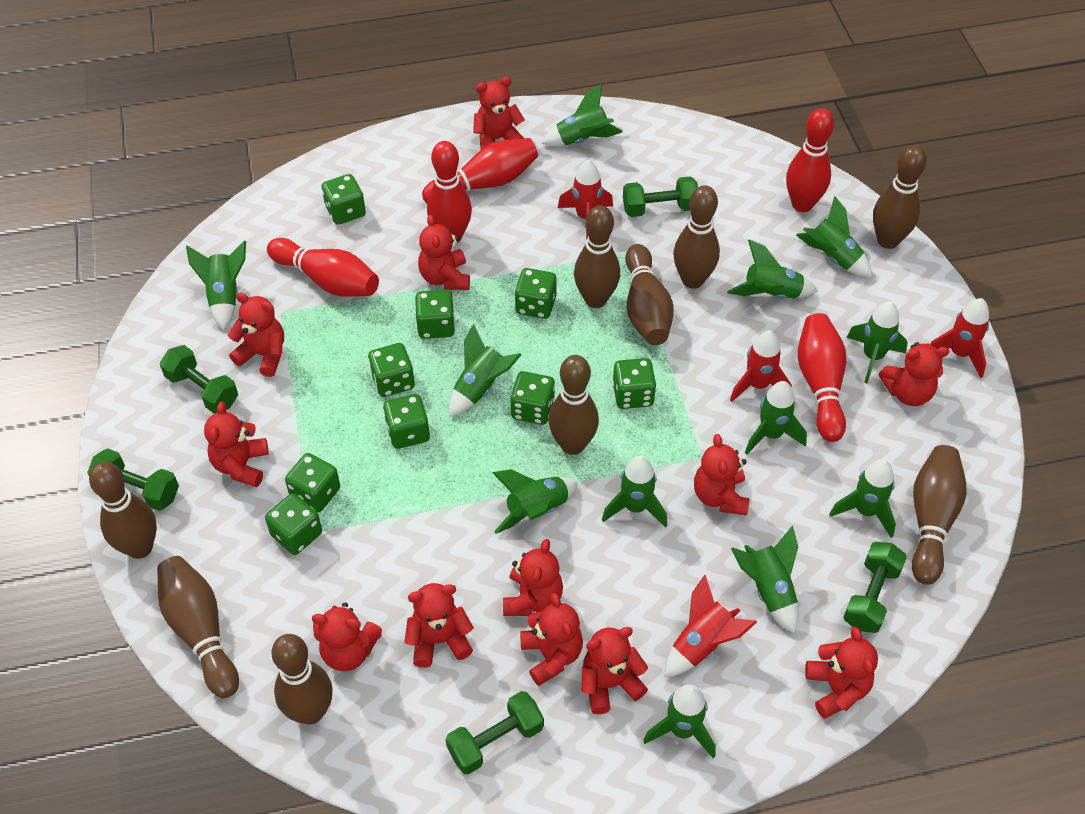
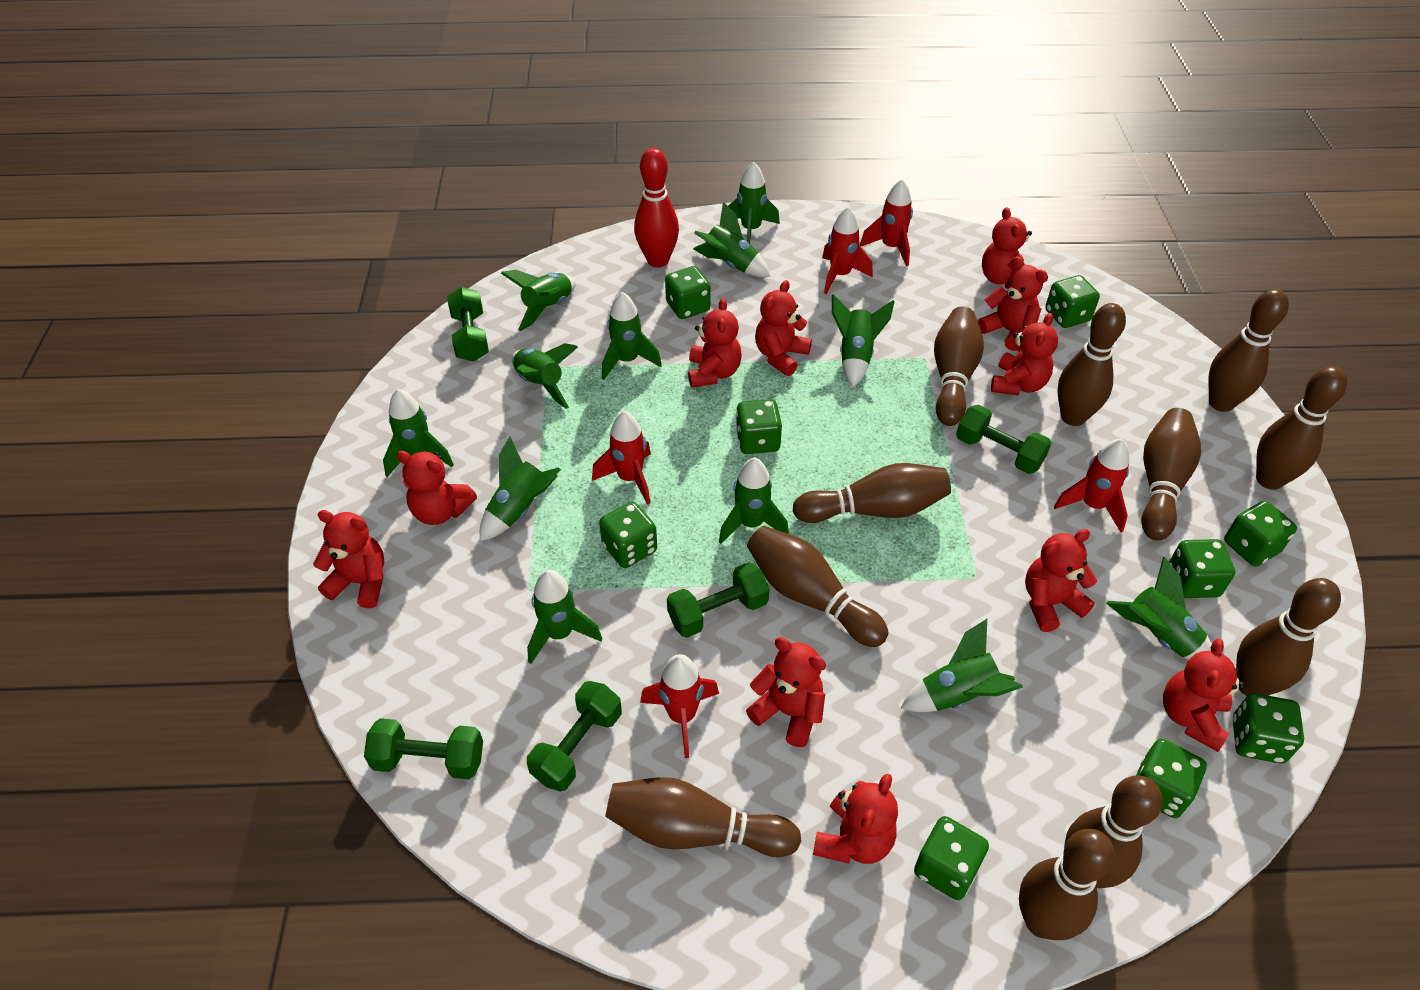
brown bowling pin: 9 -> 11
red bowling pin: 5 -> 1
red rocket: 4 -> 5
red teddy bear: 12 -> 11

